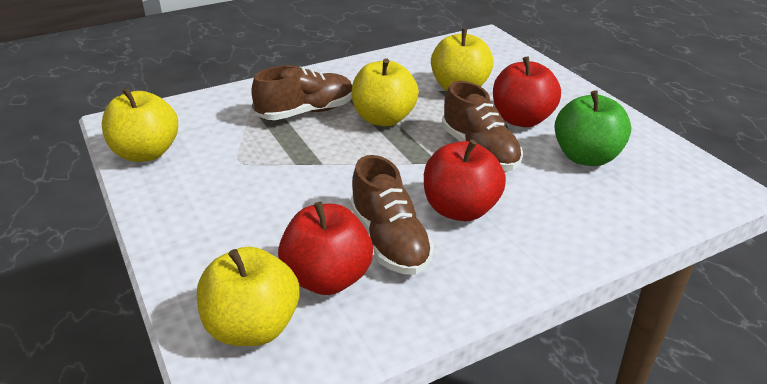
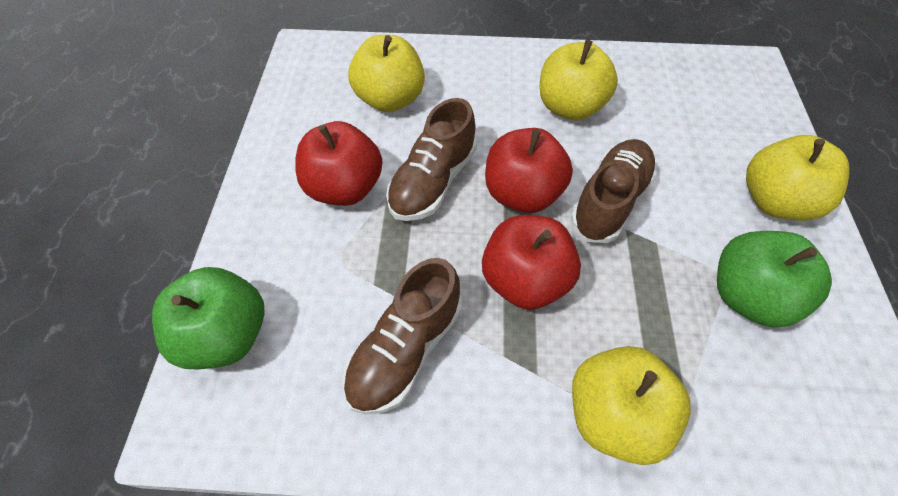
green apple: 1 -> 2

